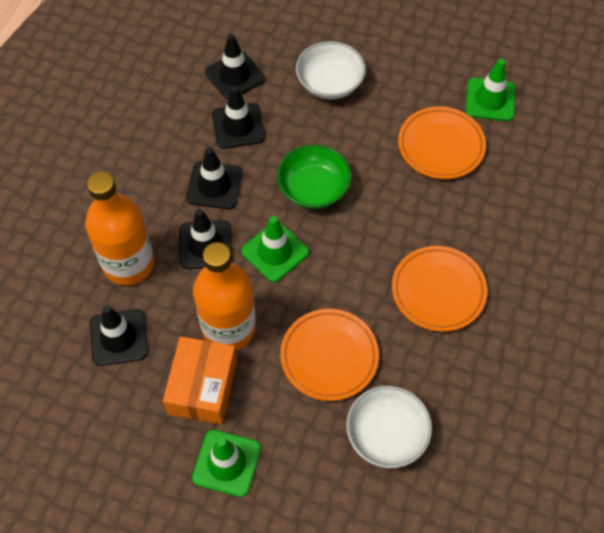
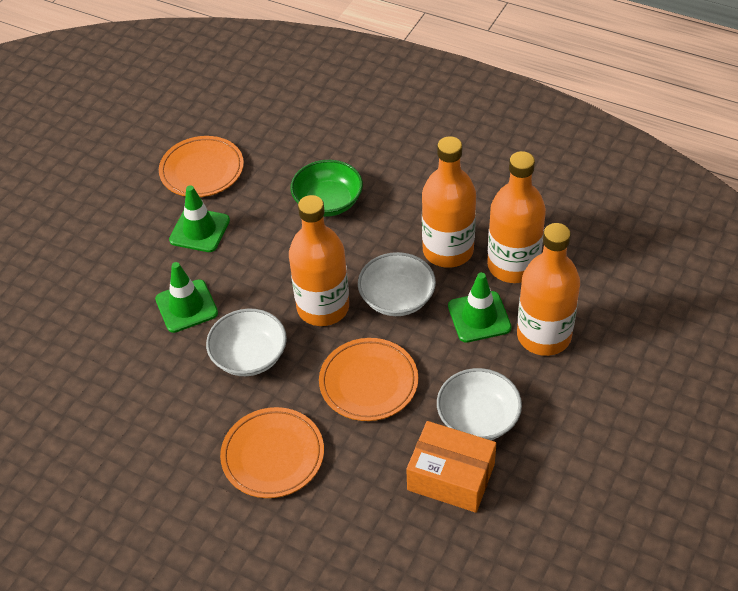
black traffic cone: 5 -> 0
orange bottle: 2 -> 4
white bowl: 2 -> 3

